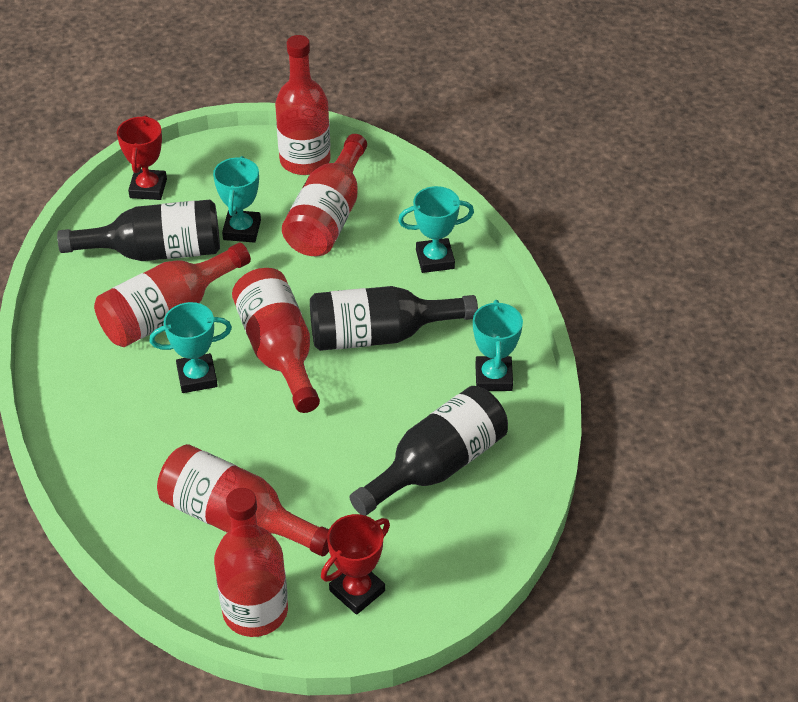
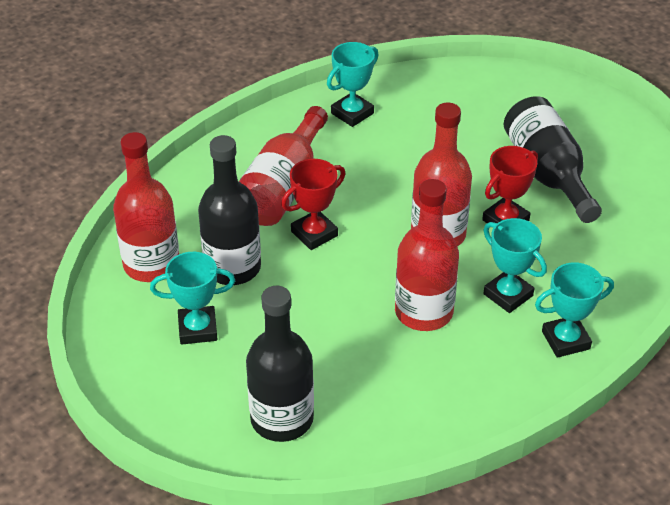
red bottle: 6 -> 4

